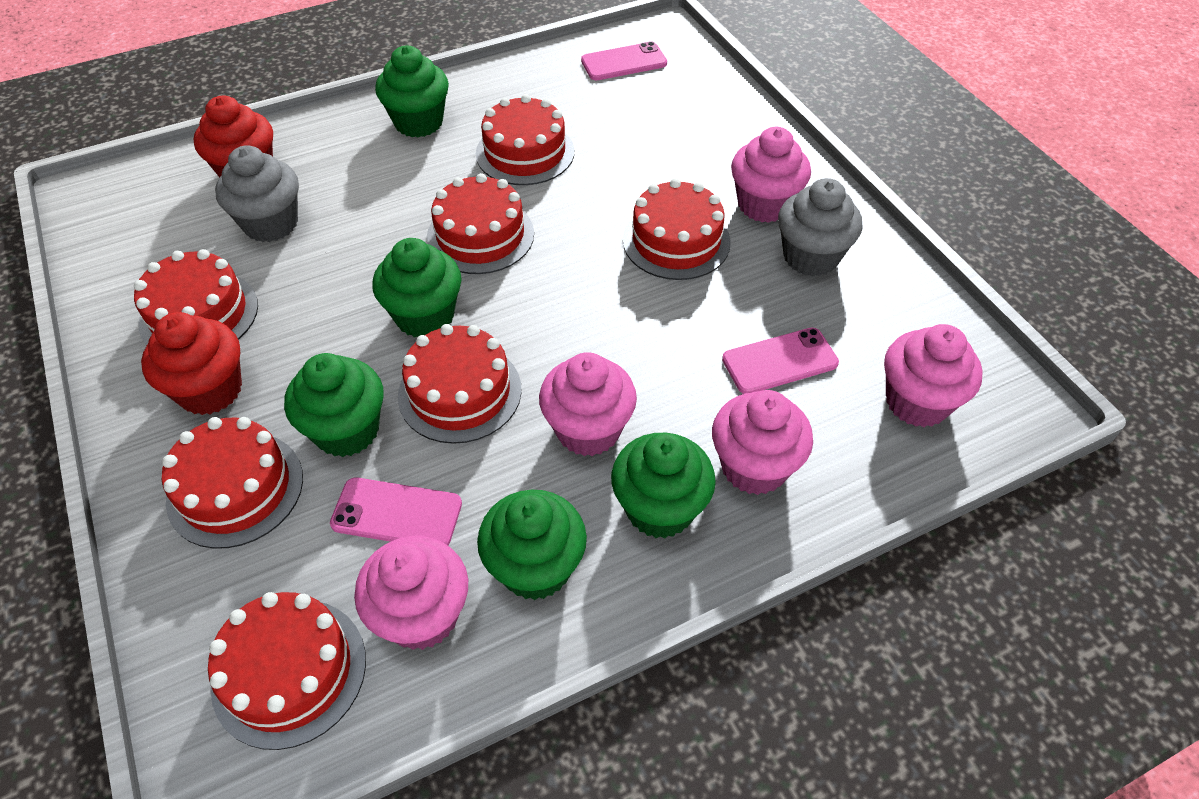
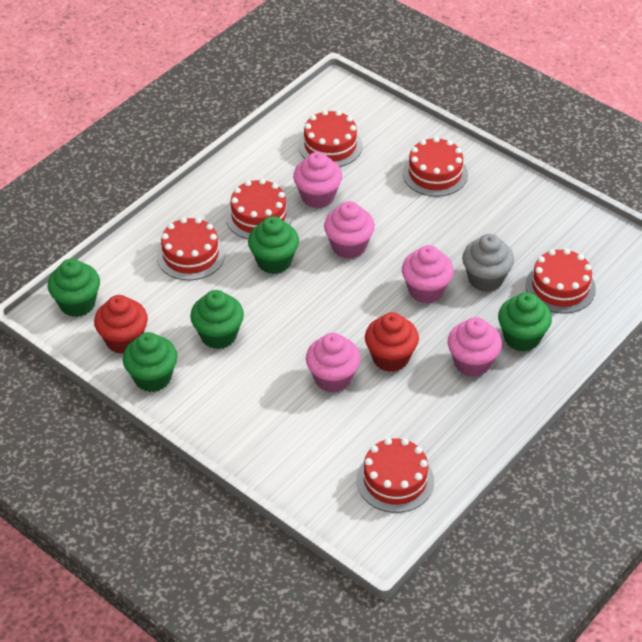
grey cupcake: 2 -> 1
pink phone: 3 -> 0
red cake: 7 -> 6

